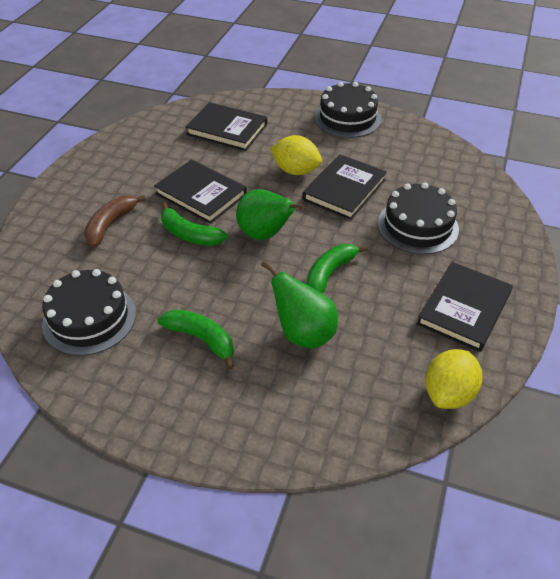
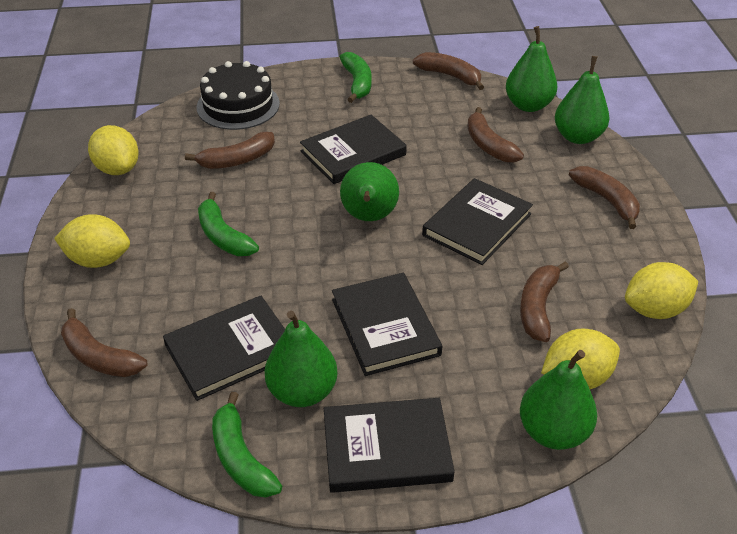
black book: 4 -> 5
black cake: 3 -> 1
brown banana: 1 -> 6
green pear: 2 -> 5
yellow lemon: 2 -> 4

